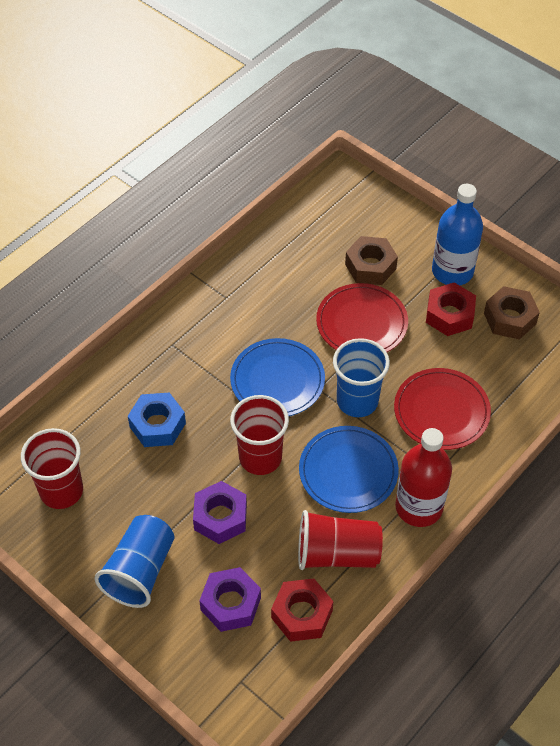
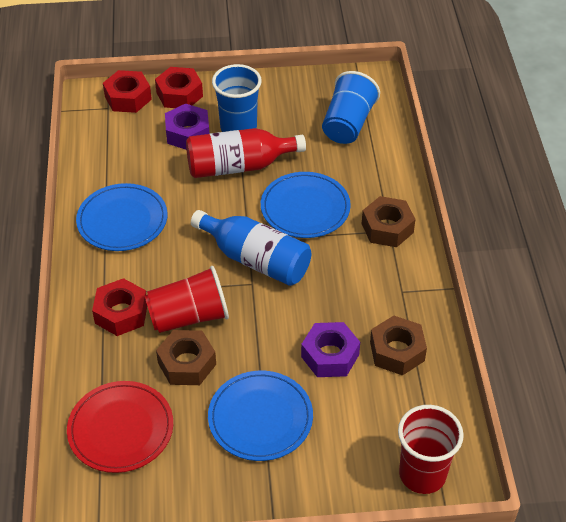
blue nut: 1 -> 0
blue plate: 2 -> 3
brown nut: 2 -> 3
red cup: 3 -> 2
red nut: 2 -> 3
red plate: 2 -> 1

